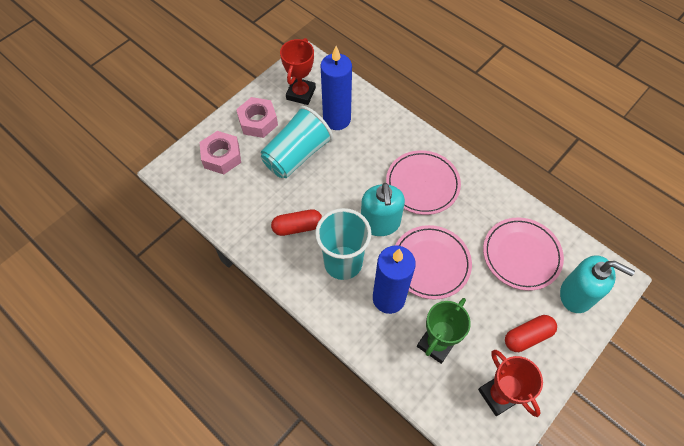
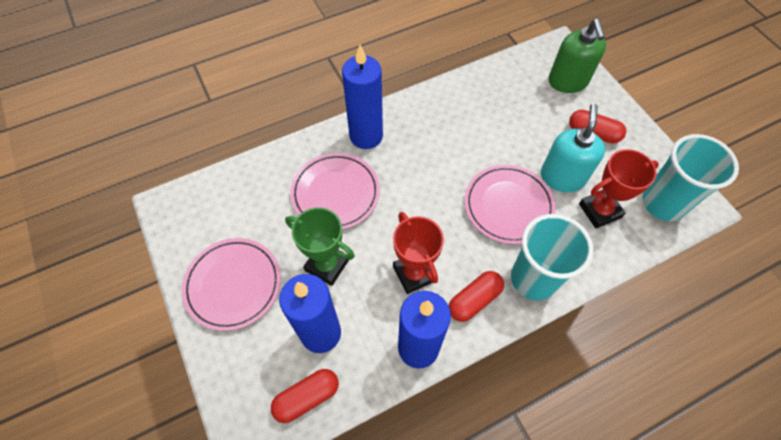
blue candle: 2 -> 3
green soap dispenser: 0 -> 1
pink nut: 2 -> 0
red capsule: 2 -> 3
turquoise soap dispenser: 2 -> 1

